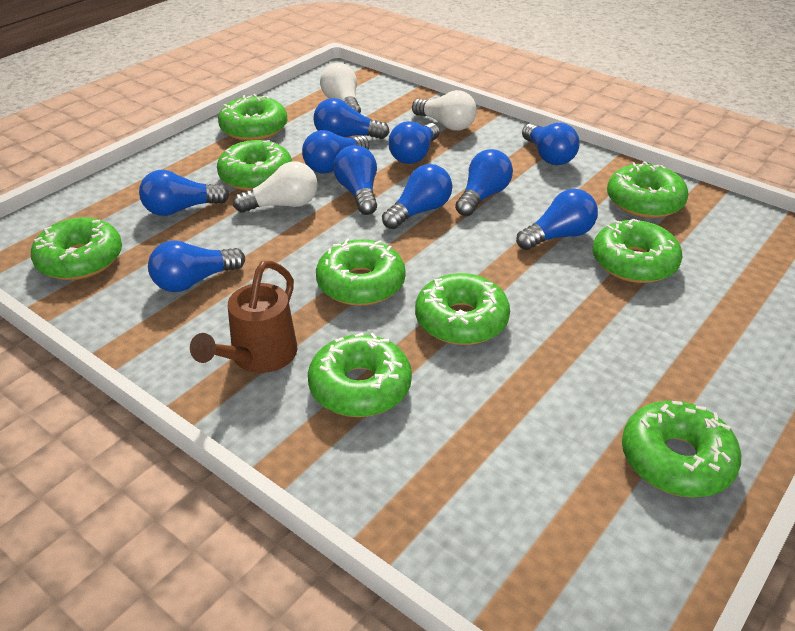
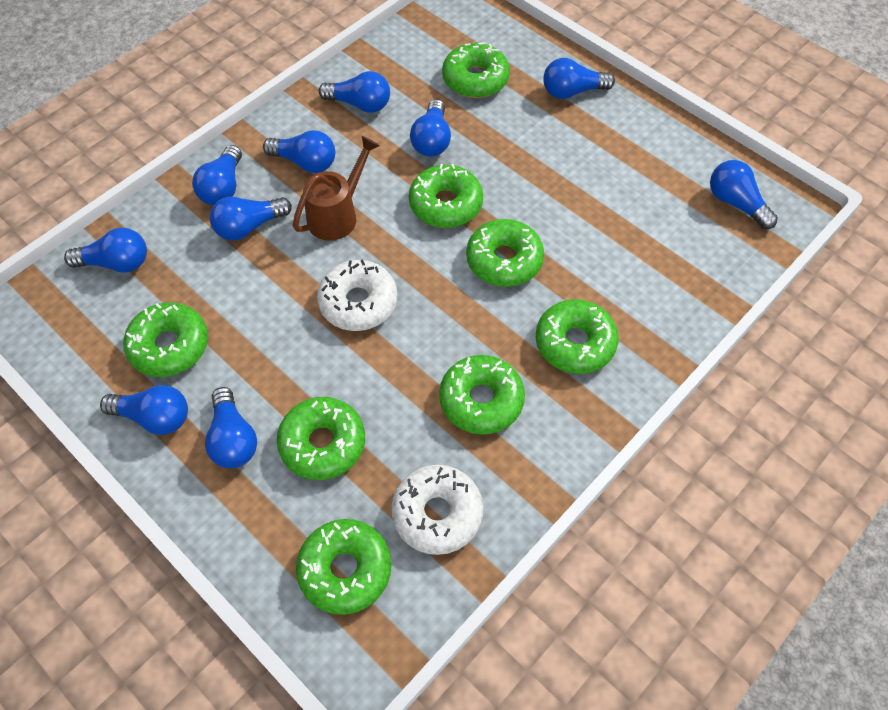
green donut: 9 -> 8
white donut: 0 -> 2
white light bulb: 3 -> 0

